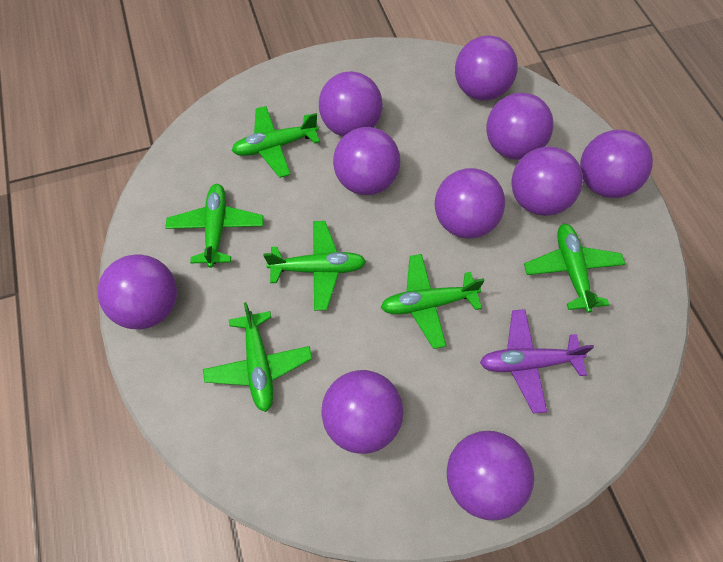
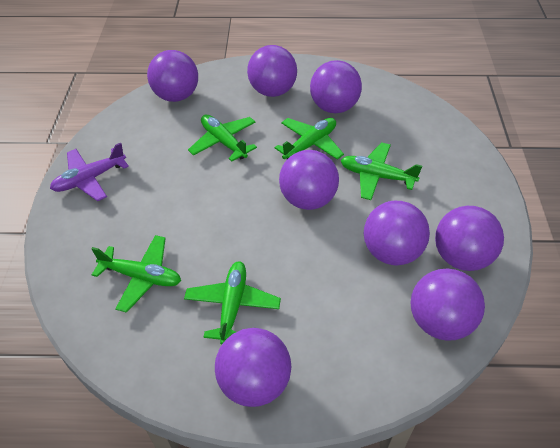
green plane: 6 -> 5
purple ball: 10 -> 8

